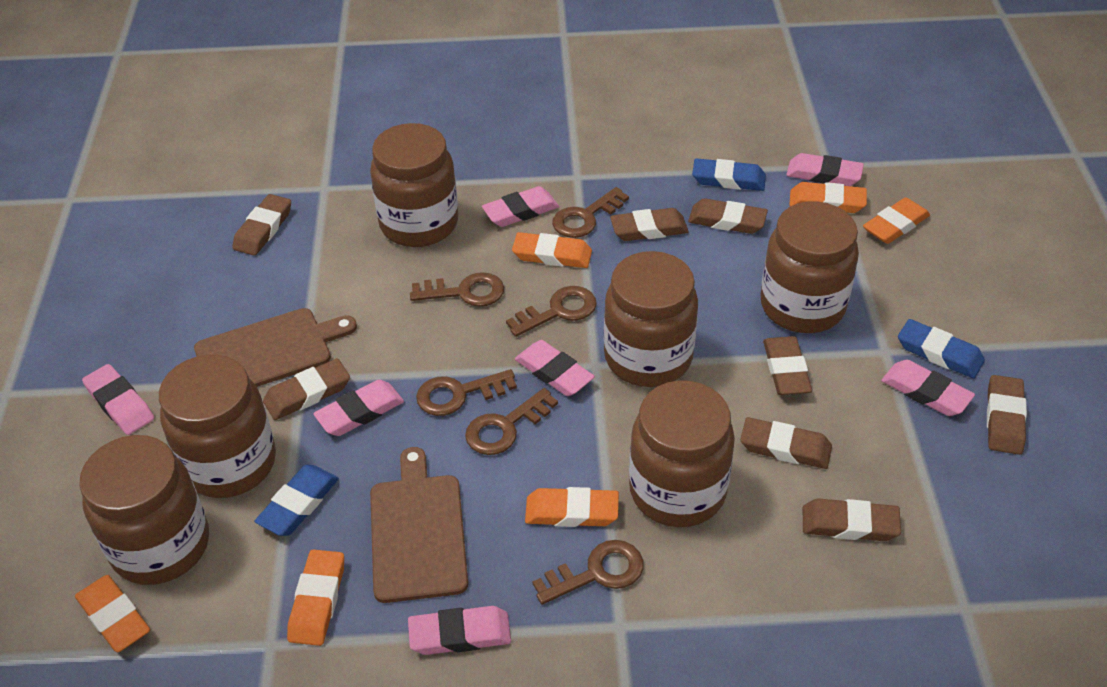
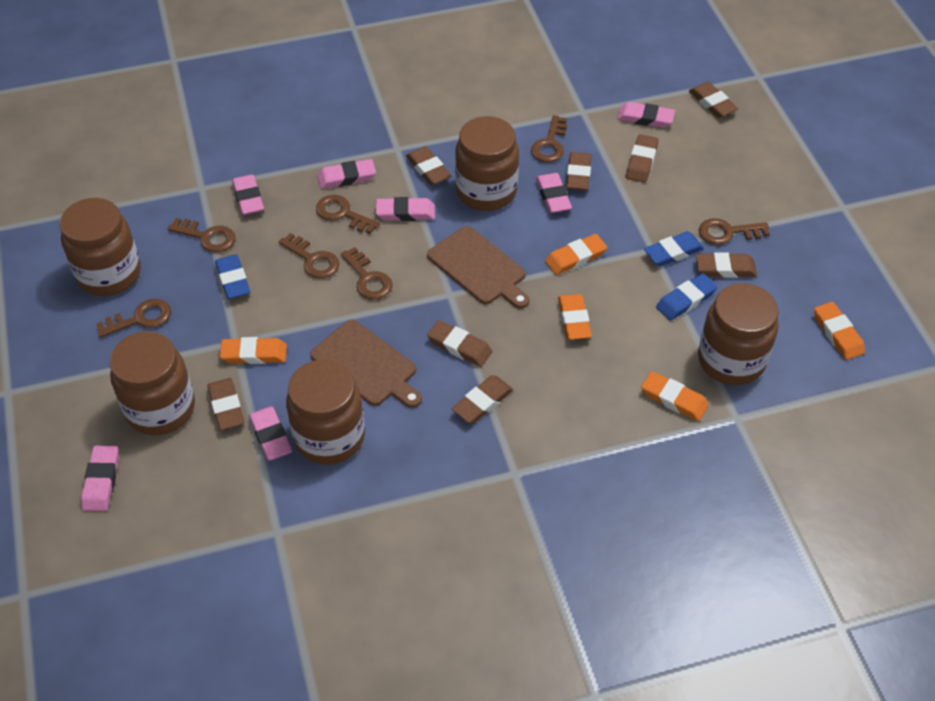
brown jar: 6 -> 5
brown key: 6 -> 7
orange eraser: 6 -> 5

